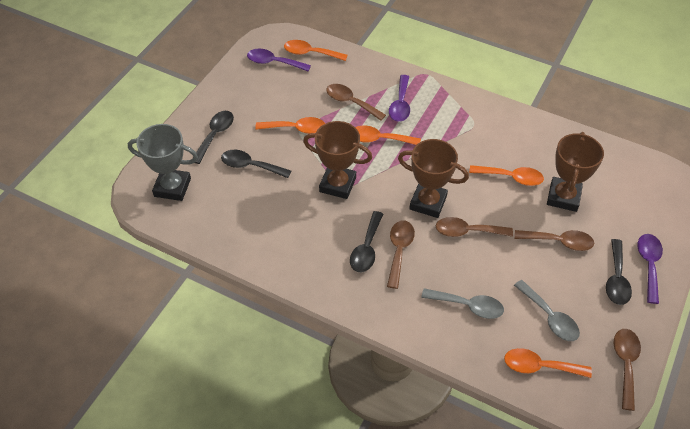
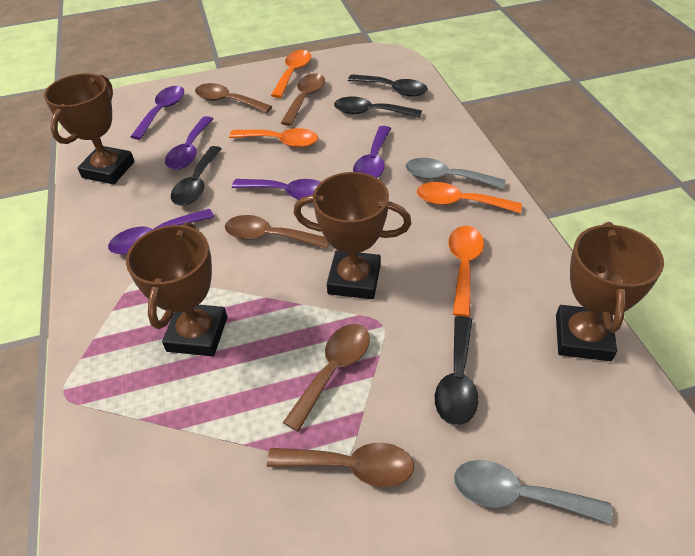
brown trophy: 3 -> 4
grey trophy: 1 -> 0
orange spoon: 5 -> 4
purple spoon: 3 -> 5

